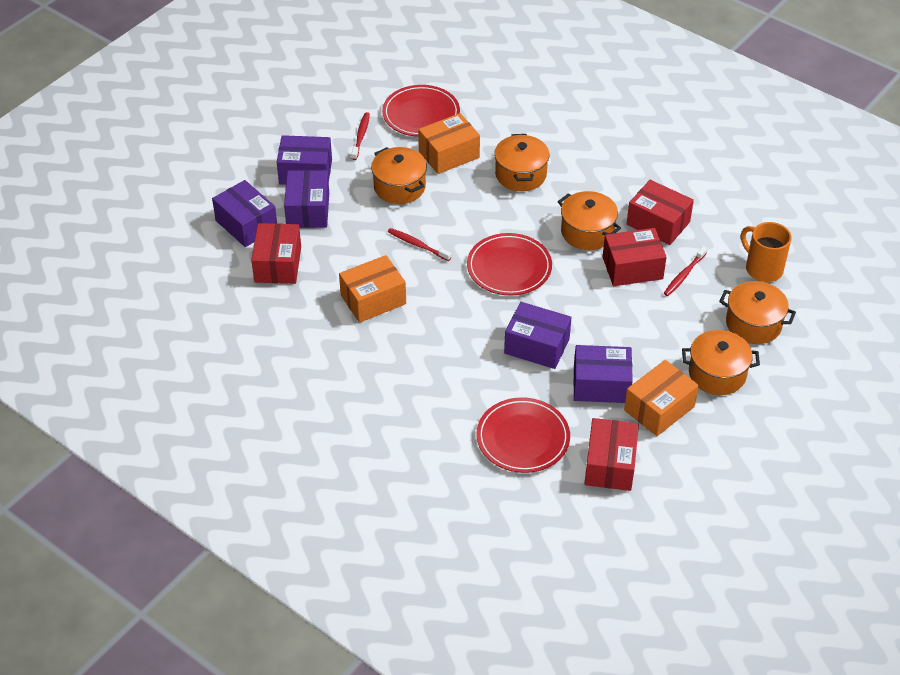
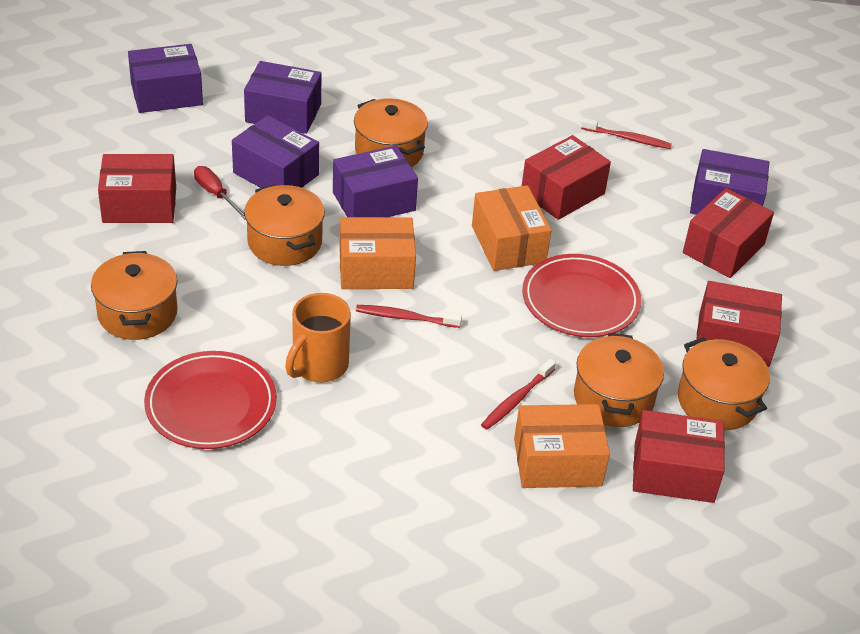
red box: 4 -> 5
red plate: 3 -> 2
red screwdriver: 0 -> 1

